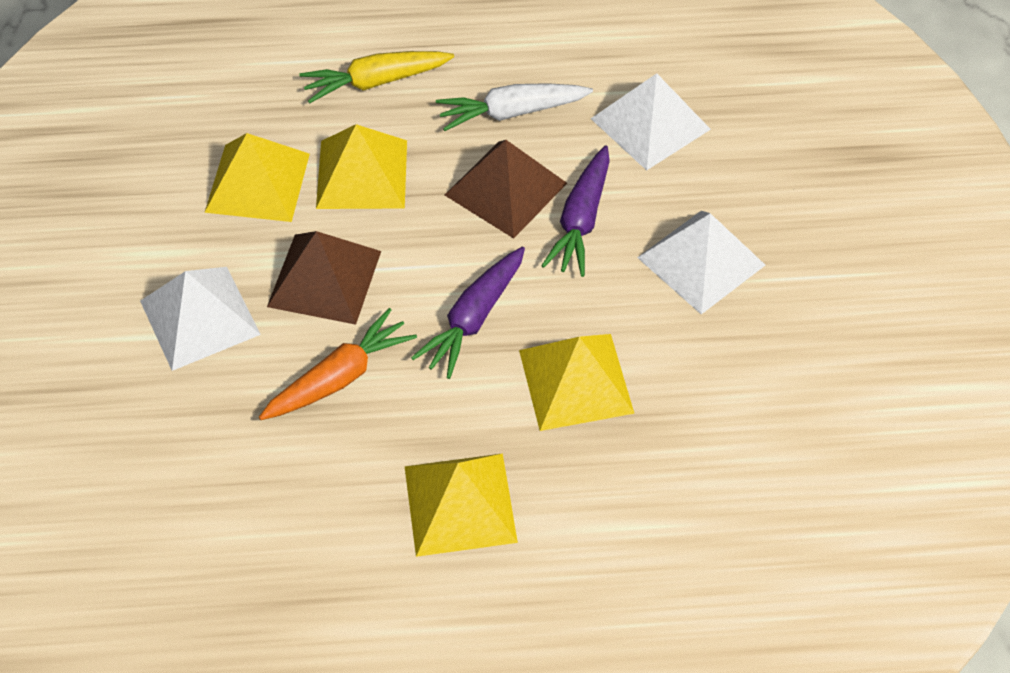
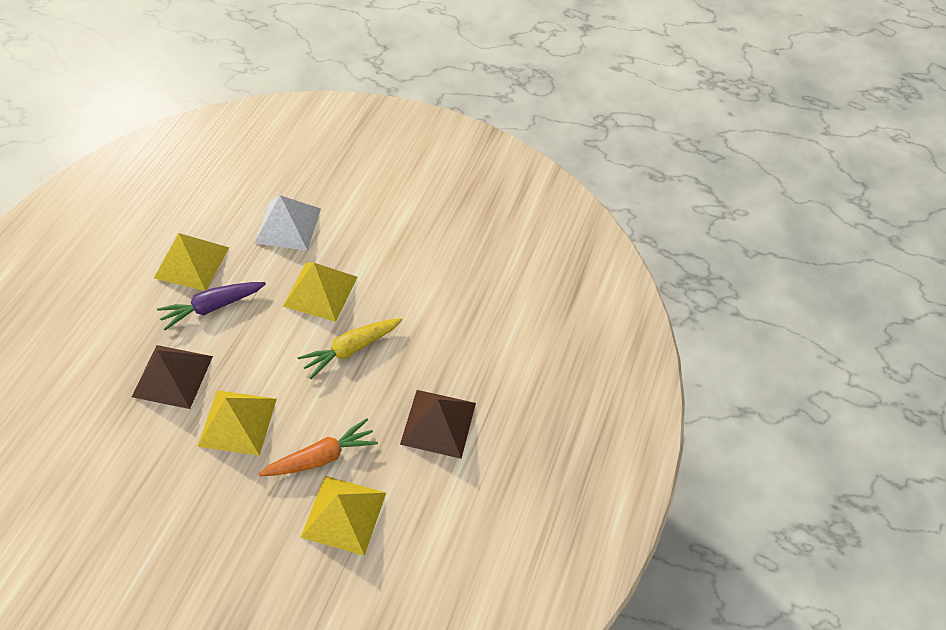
purple carrot: 2 -> 1
white carrot: 1 -> 0
white pyramid: 3 -> 1

